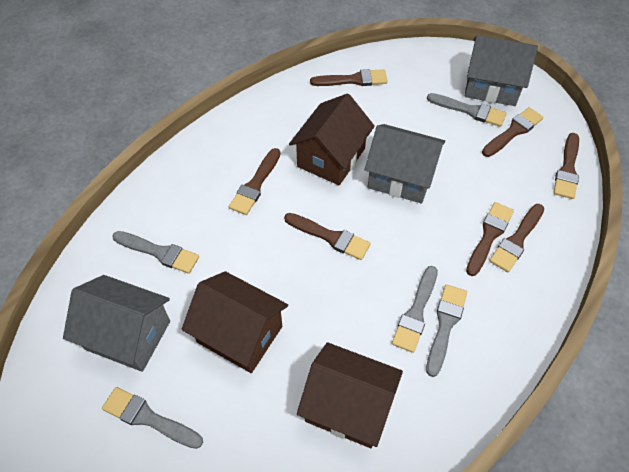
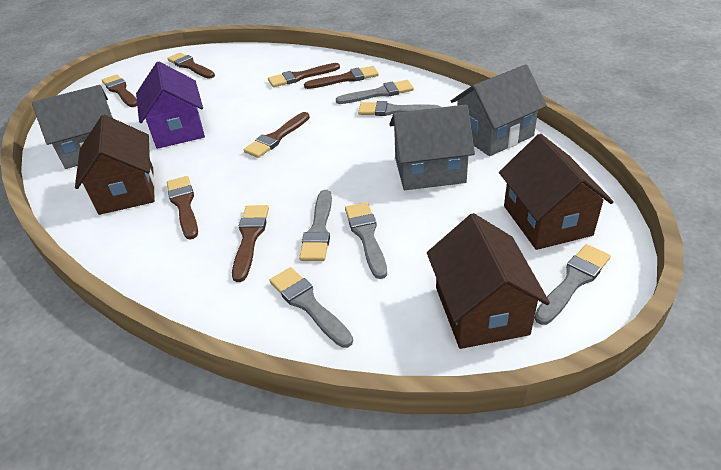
grey brush: 5 -> 6
purple house: 0 -> 1

